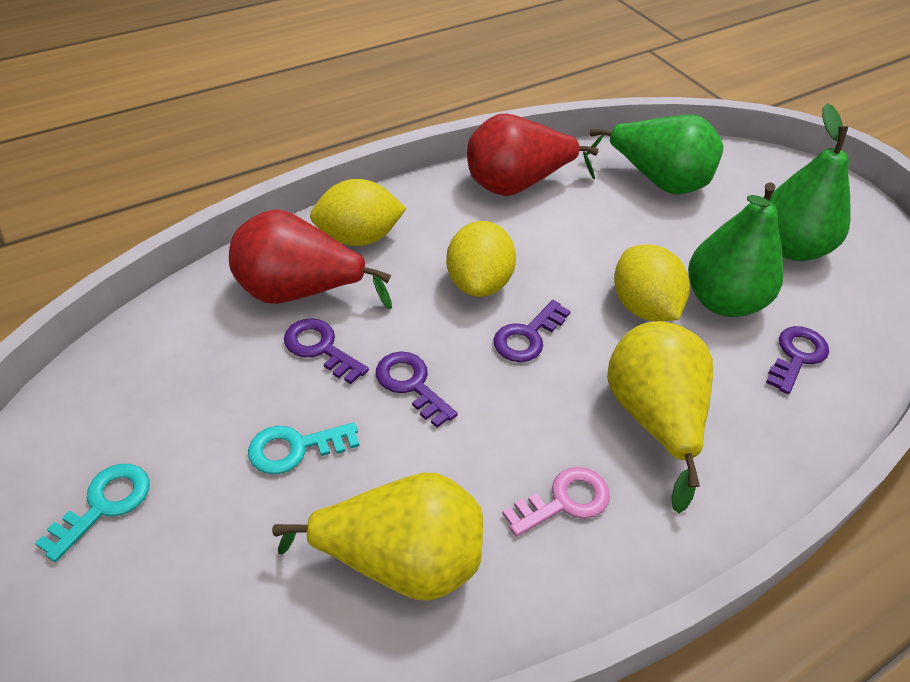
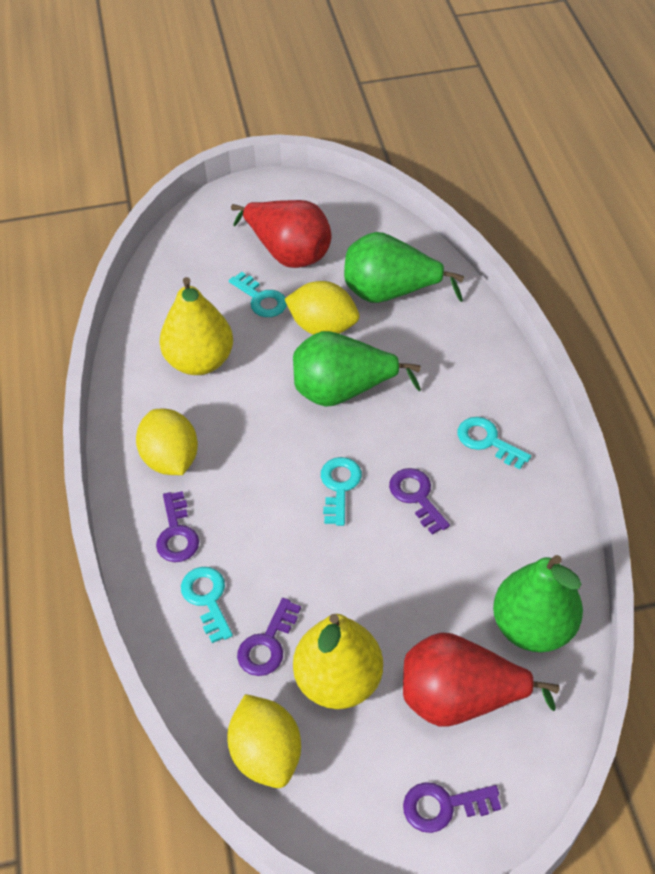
pink key: 1 -> 0
turquoise key: 2 -> 4

